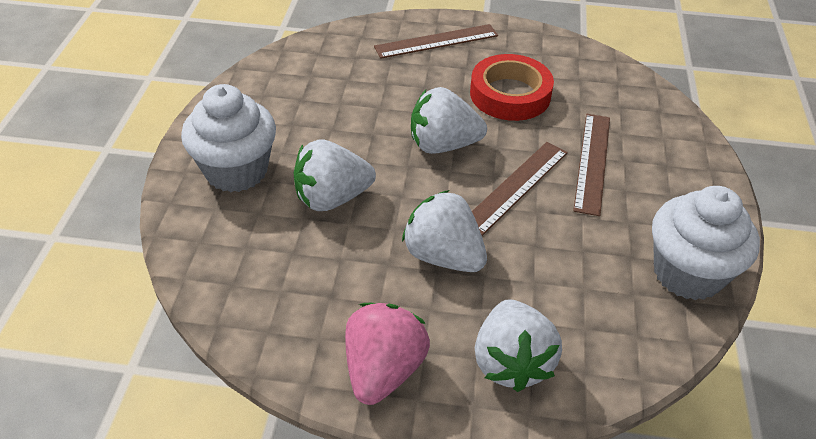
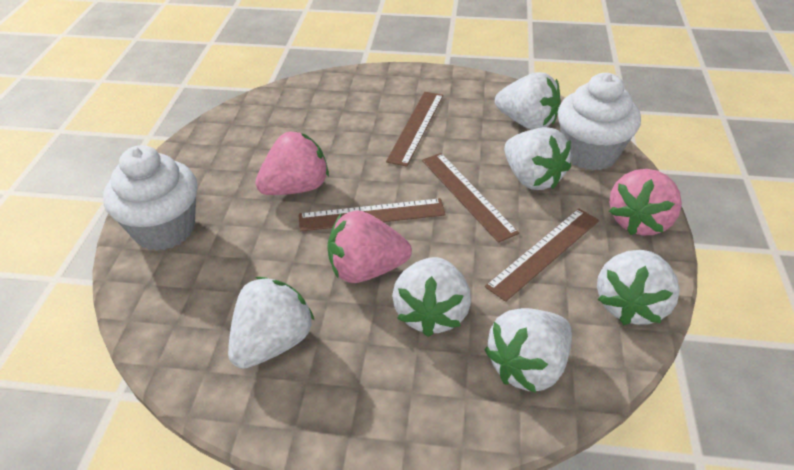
brown ruler: 3 -> 4
pink strawberry: 1 -> 3
red tape: 1 -> 0
white strawberry: 4 -> 6

